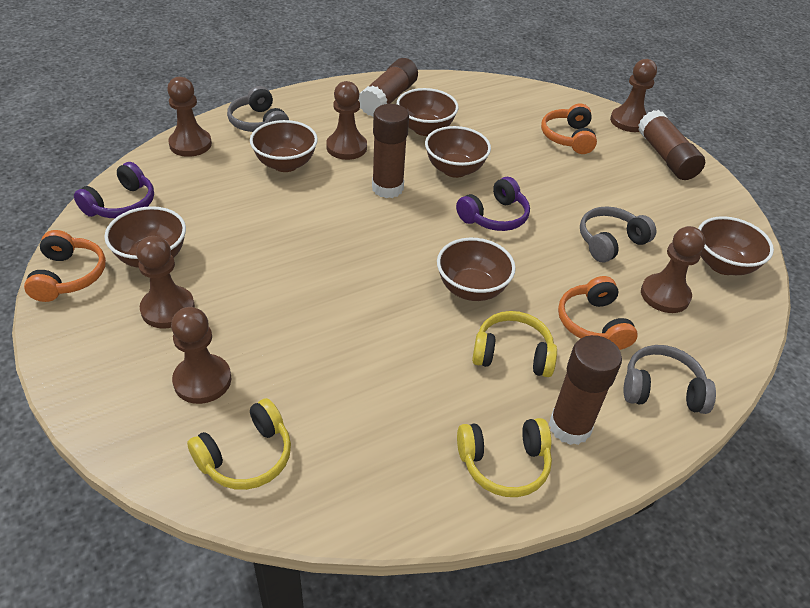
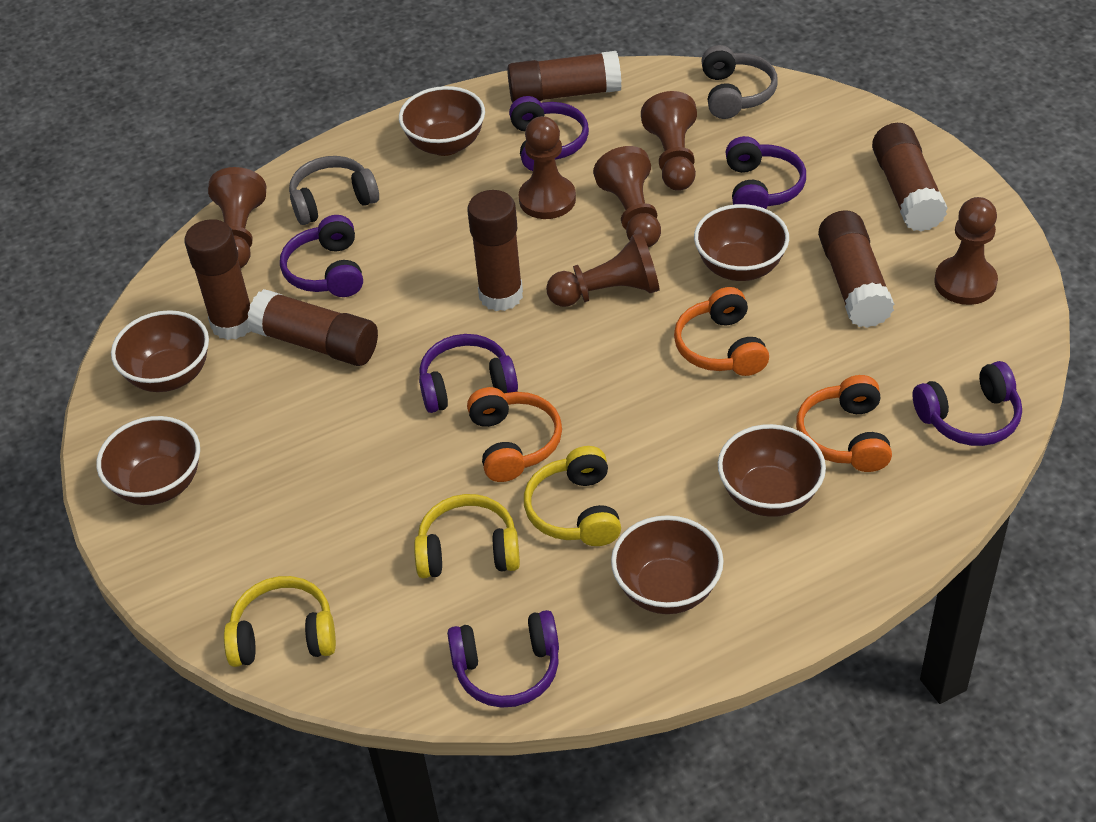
brown glue stick: 4 -> 6
grey headphones: 3 -> 2
purple headphones: 2 -> 6

